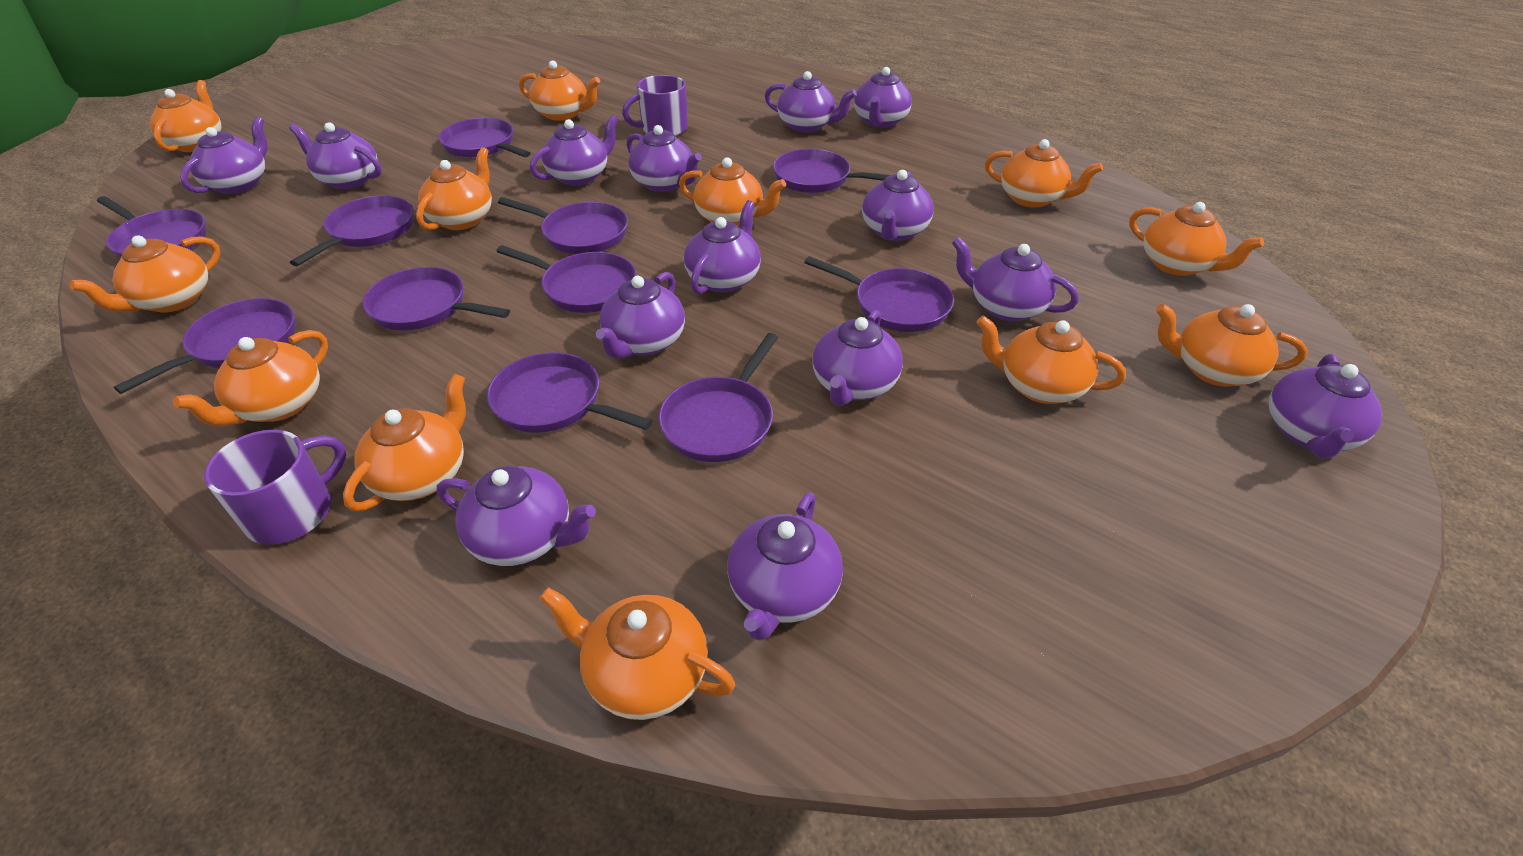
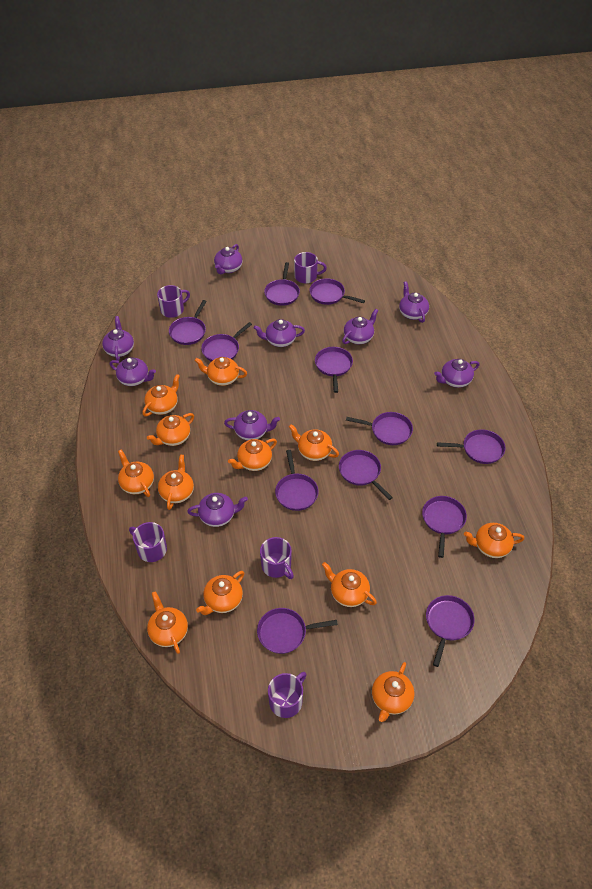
purple mug: 2 -> 5
purple pan: 11 -> 12
purple teapot: 14 -> 9

